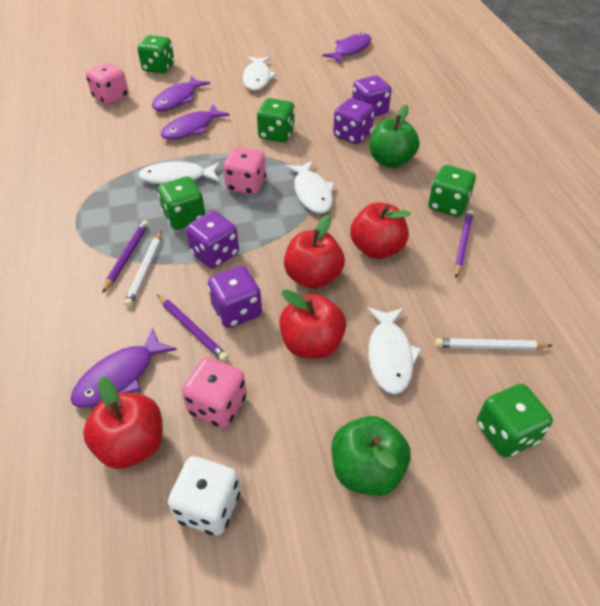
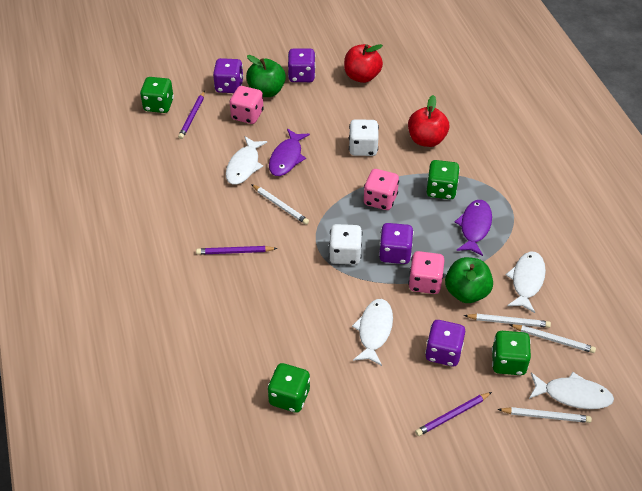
green dice: 5 -> 4
purple fish: 4 -> 2
red apple: 4 -> 2
white dice: 1 -> 2
white pencil: 2 -> 4

